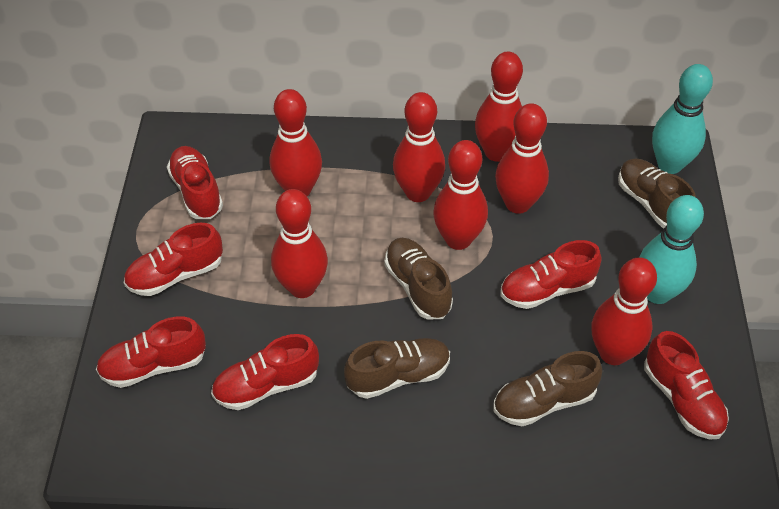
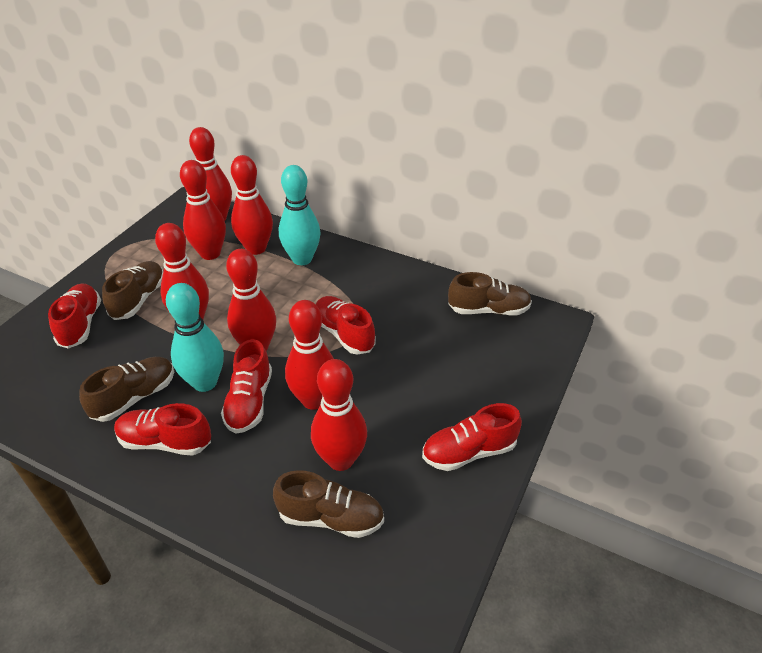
red shoe: 6 -> 5

